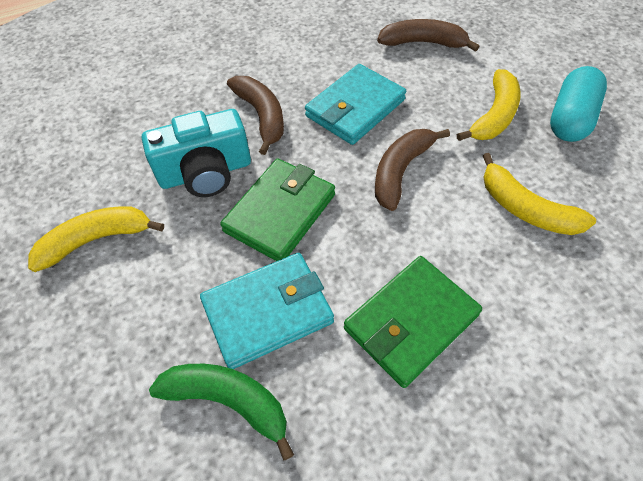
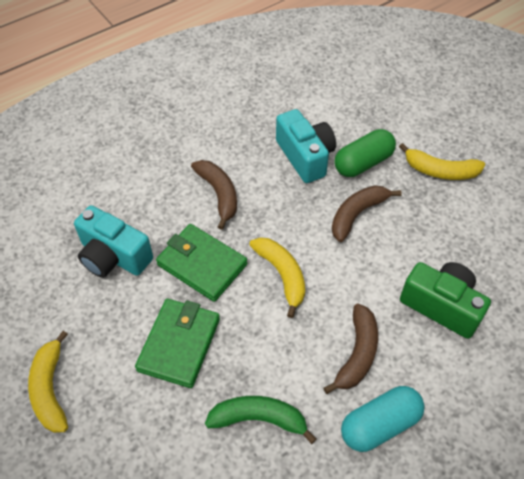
green camera: 0 -> 1
green capsule: 0 -> 1
turquoise camera: 1 -> 2
turquoise wallet: 2 -> 0

